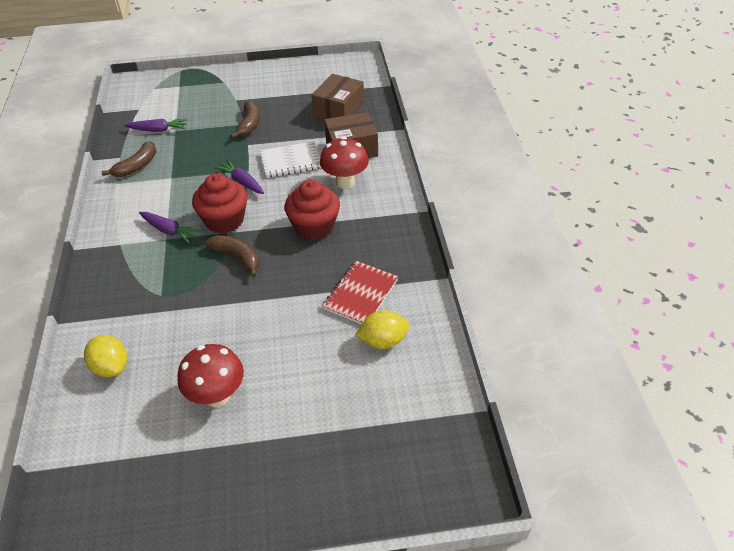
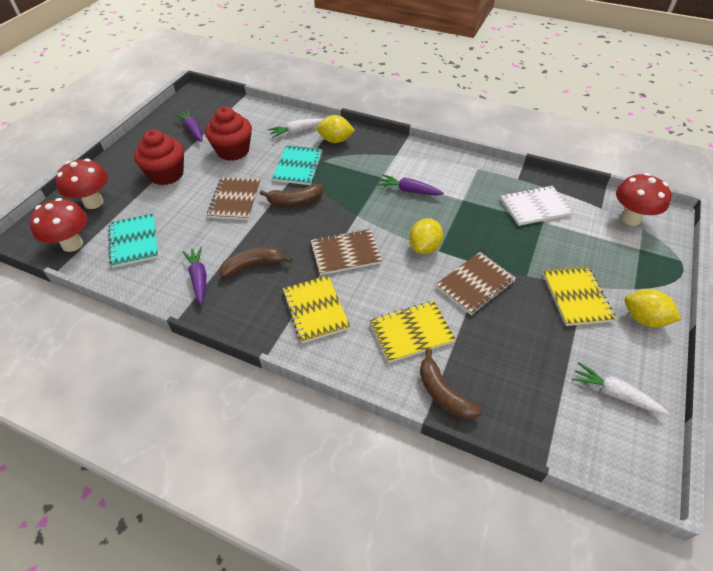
brown box: 2 -> 0
brown notebook: 0 -> 3
red mushroom: 2 -> 3
red notebook: 1 -> 0
turquoise notebook: 0 -> 2
white carrot: 0 -> 2
yellow lemon: 2 -> 3
yellow notebook: 0 -> 3

